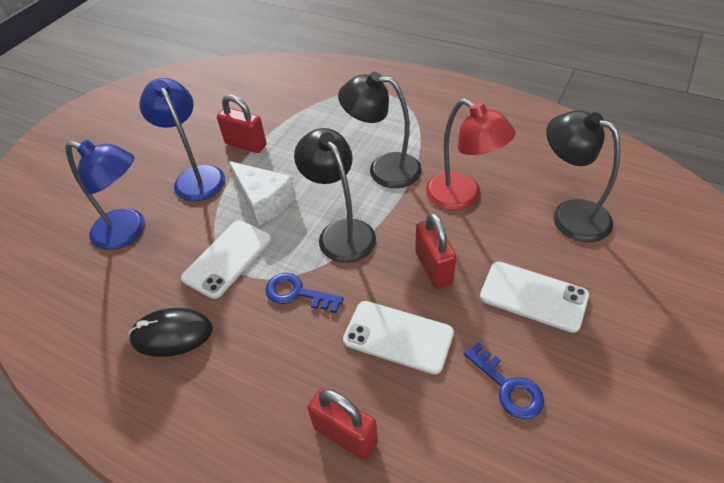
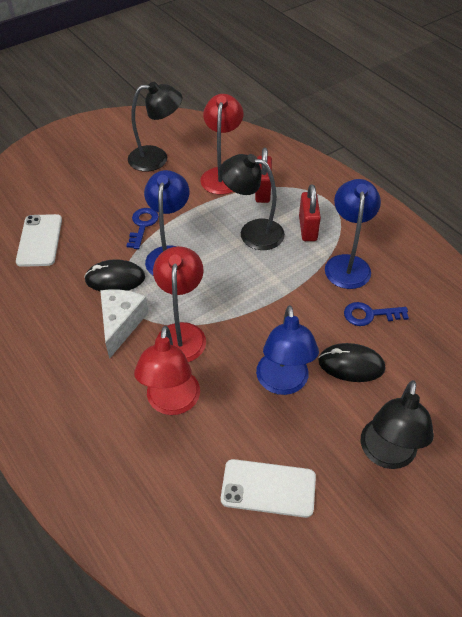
black mouse: 1 -> 2
blue lamp: 2 -> 3
red lamp: 1 -> 3
red padlock: 3 -> 2
white phone: 3 -> 2

